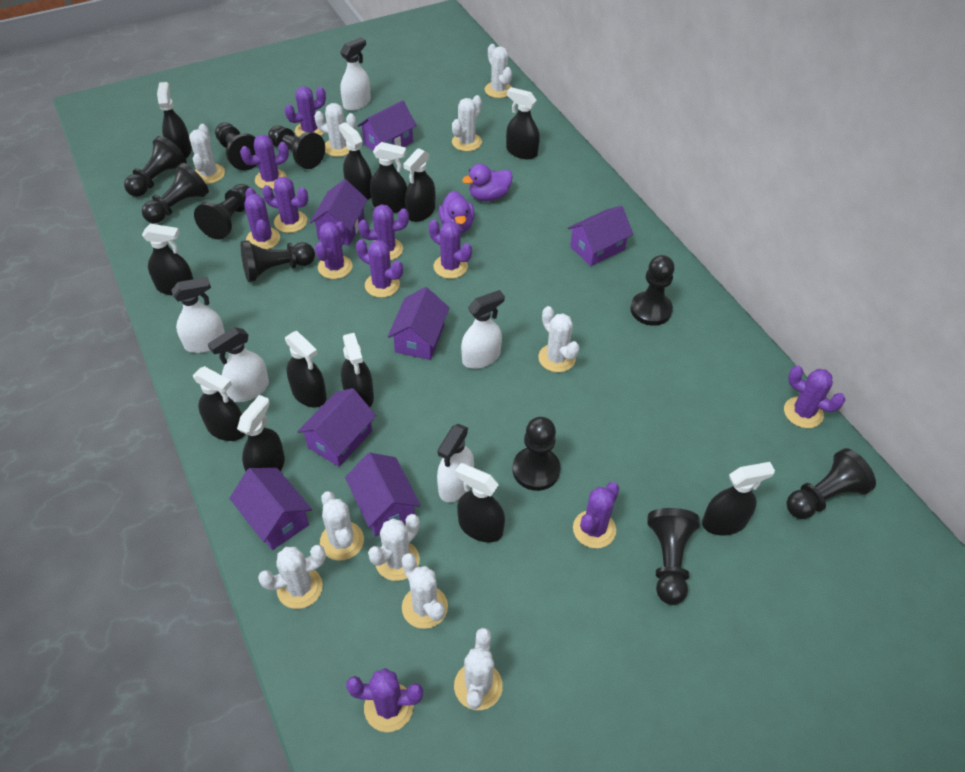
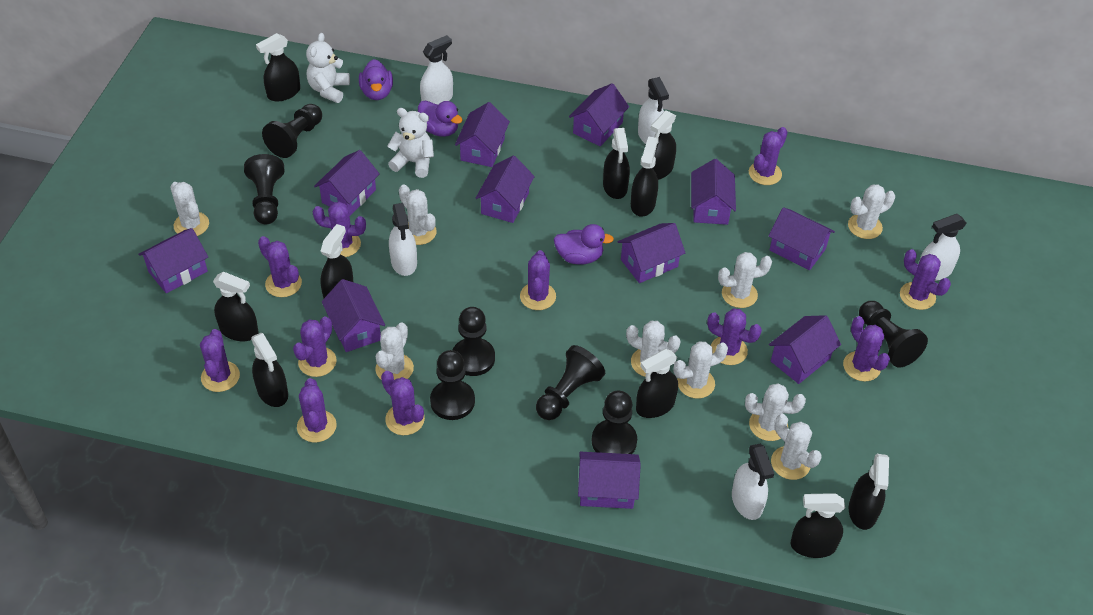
black pawn: 10 -> 7
black spray bottle: 12 -> 10
purple duck: 2 -> 3
purple house: 7 -> 11
white cactus: 10 -> 9
white teddy bear: 0 -> 2

